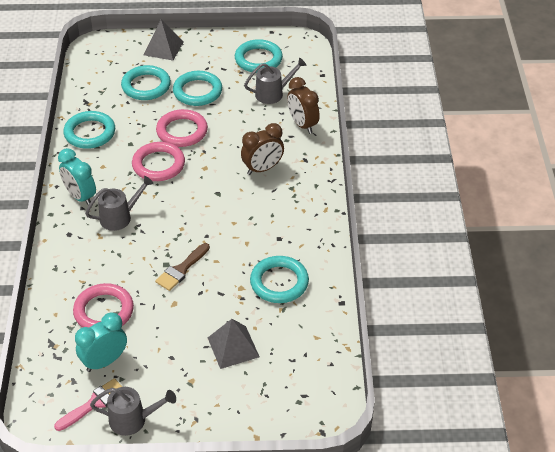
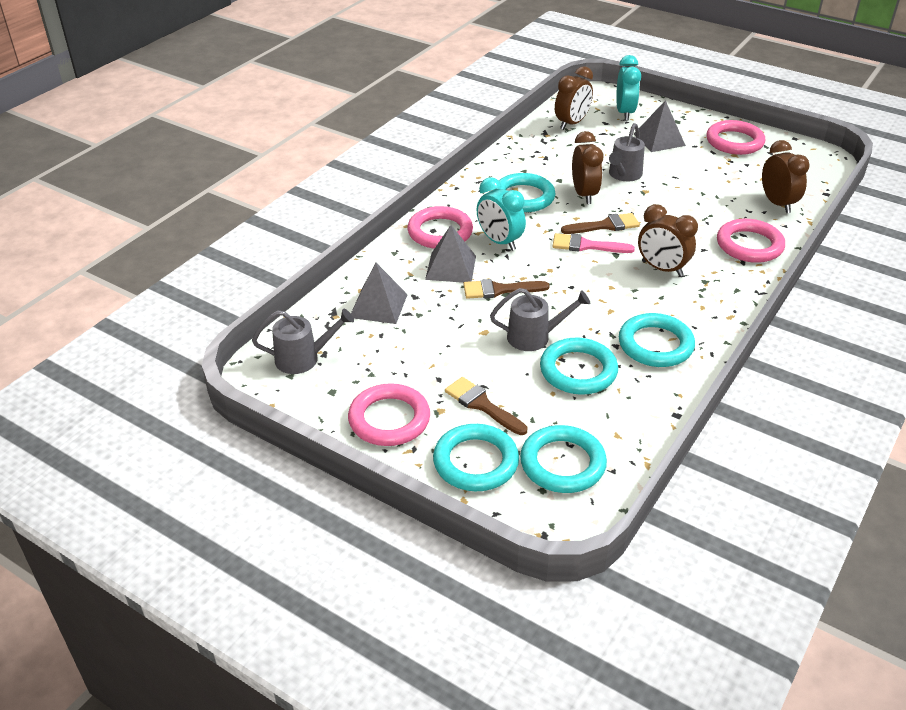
brown brush: 1 -> 3
brown clock: 2 -> 4
grey pyramid: 2 -> 3
pink ring: 3 -> 4

